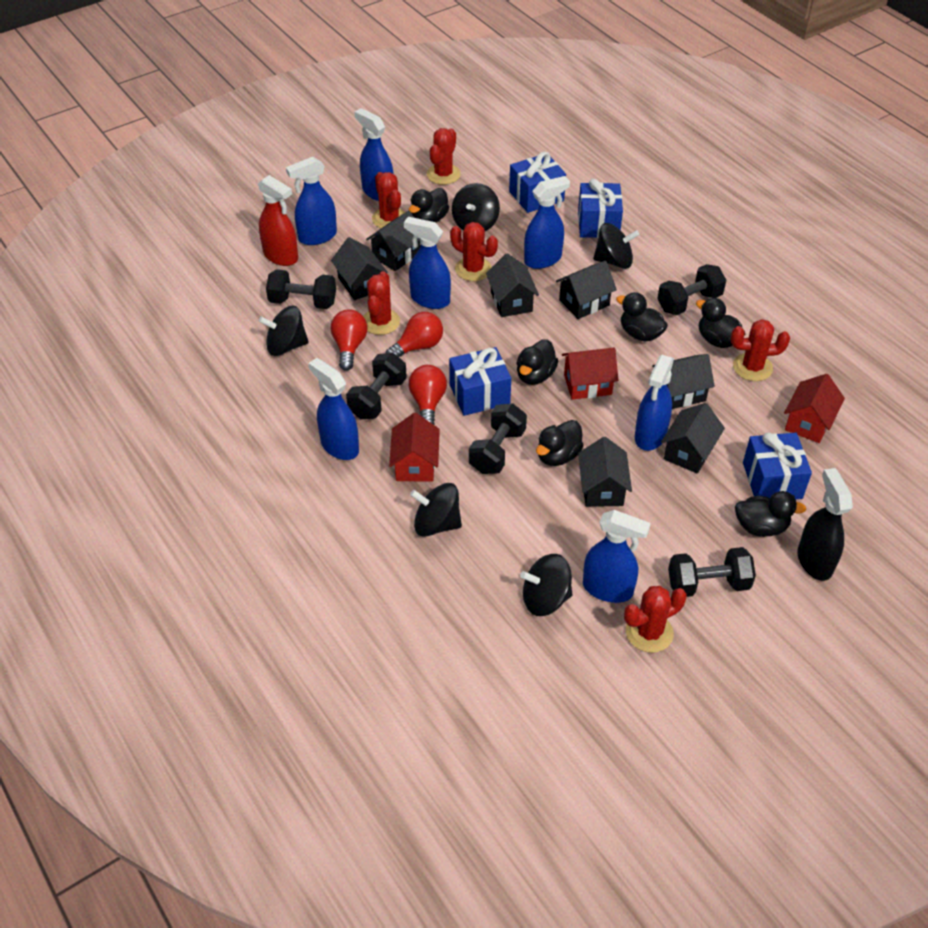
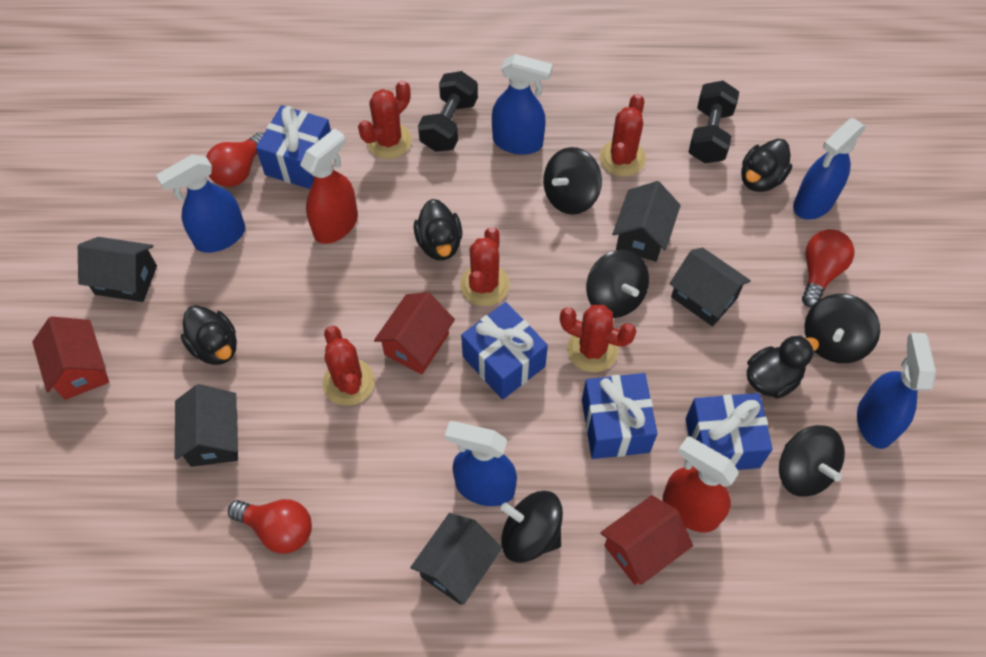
black duck: 6 -> 4
black dumbbell: 5 -> 2
black house: 7 -> 5
black spray bottle: 1 -> 0
blue spray bottle: 7 -> 5
red cactus: 6 -> 5
red spray bottle: 1 -> 2

